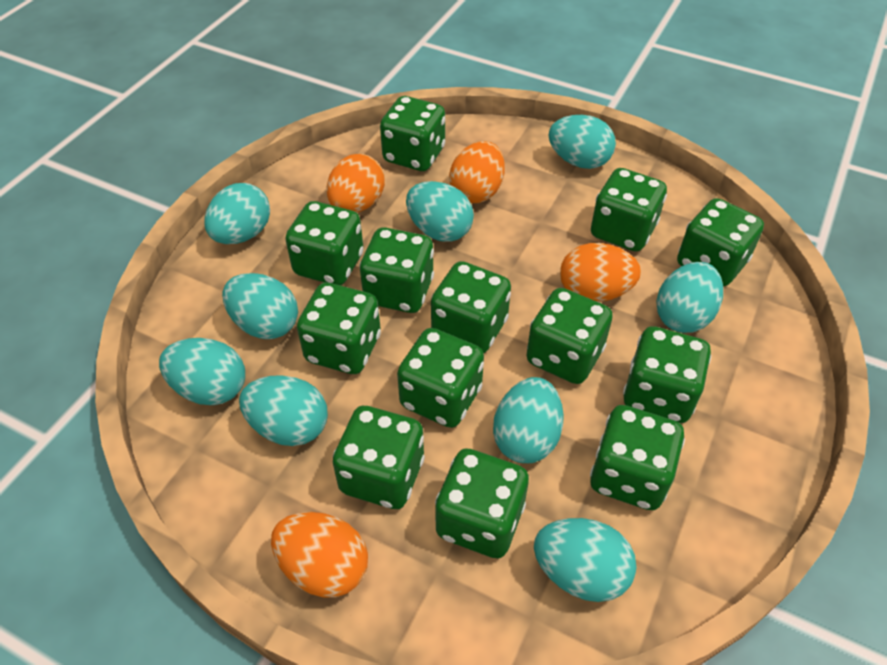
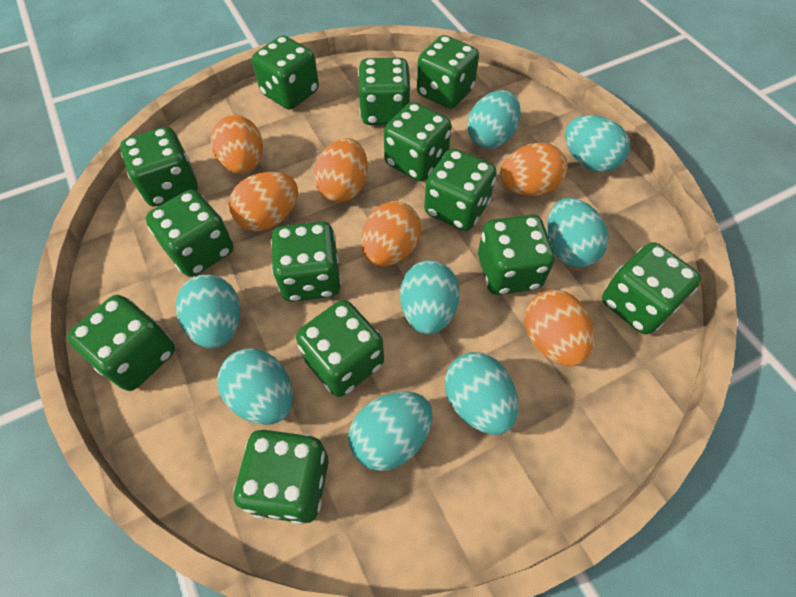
orange egg: 4 -> 6
turquoise egg: 9 -> 8

